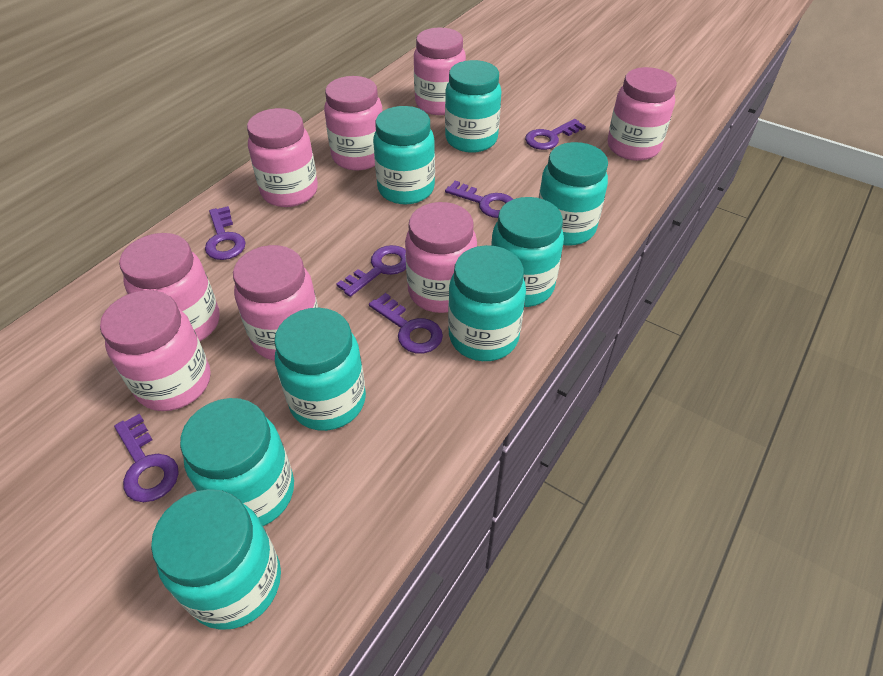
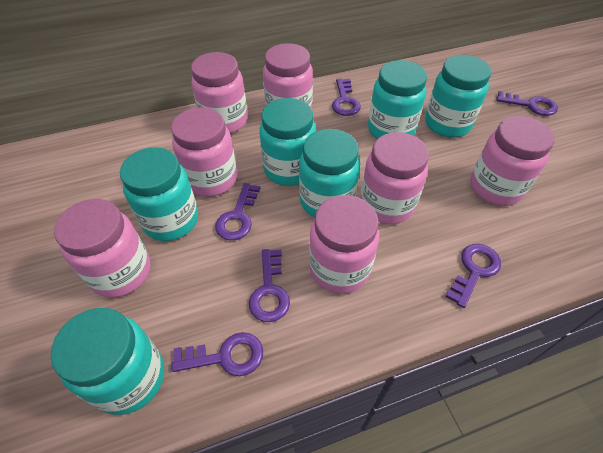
pink jar: 8 -> 7
turquoise jar: 8 -> 6

